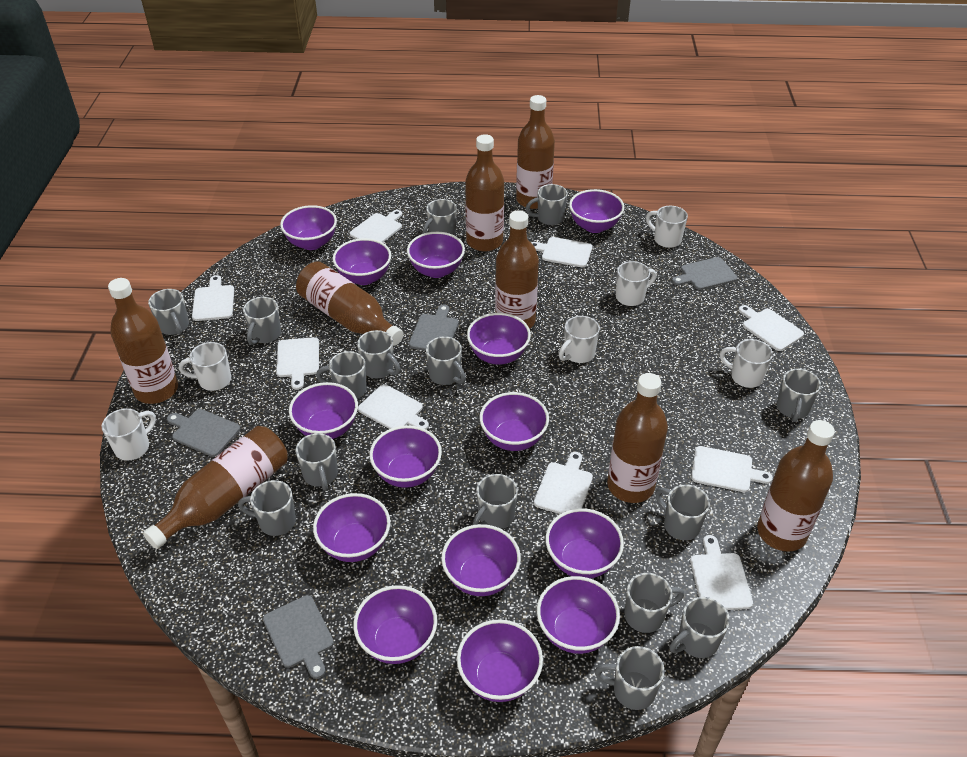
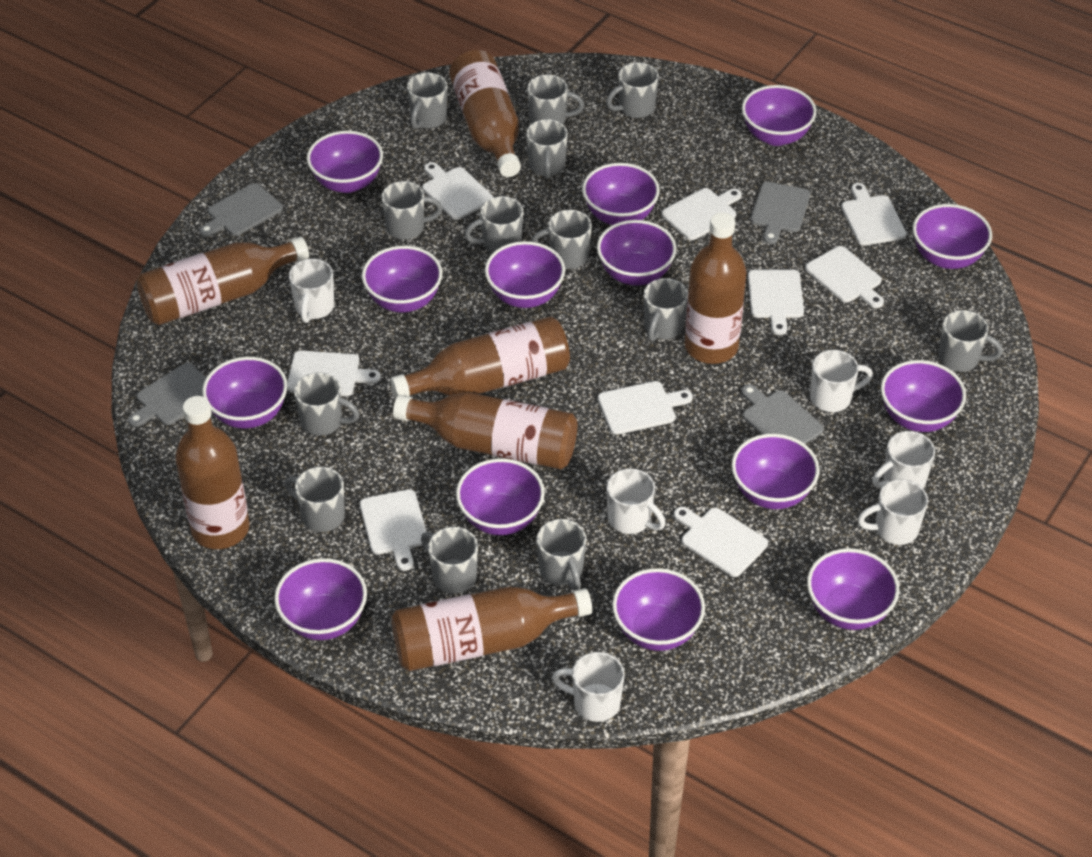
brown bottle: 8 -> 7
grey mug: 15 -> 13

